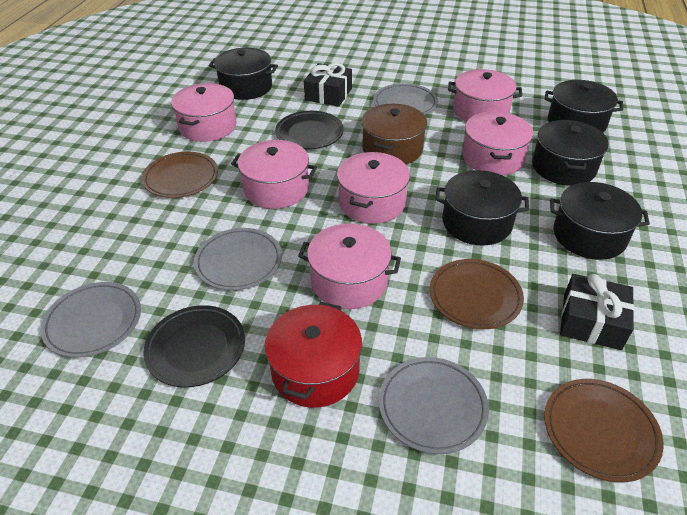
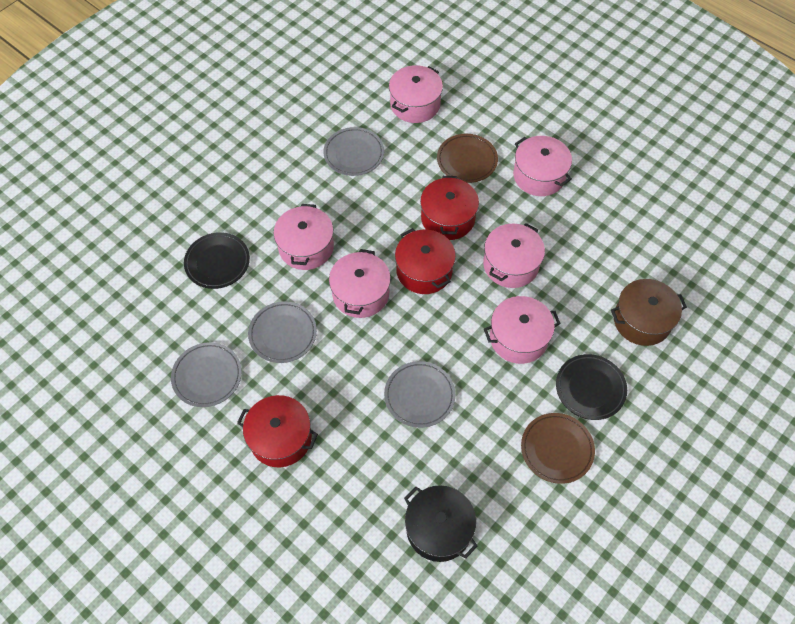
black gift: 2 -> 0
black pot: 5 -> 1
brown plate: 3 -> 2
red pot: 1 -> 3

